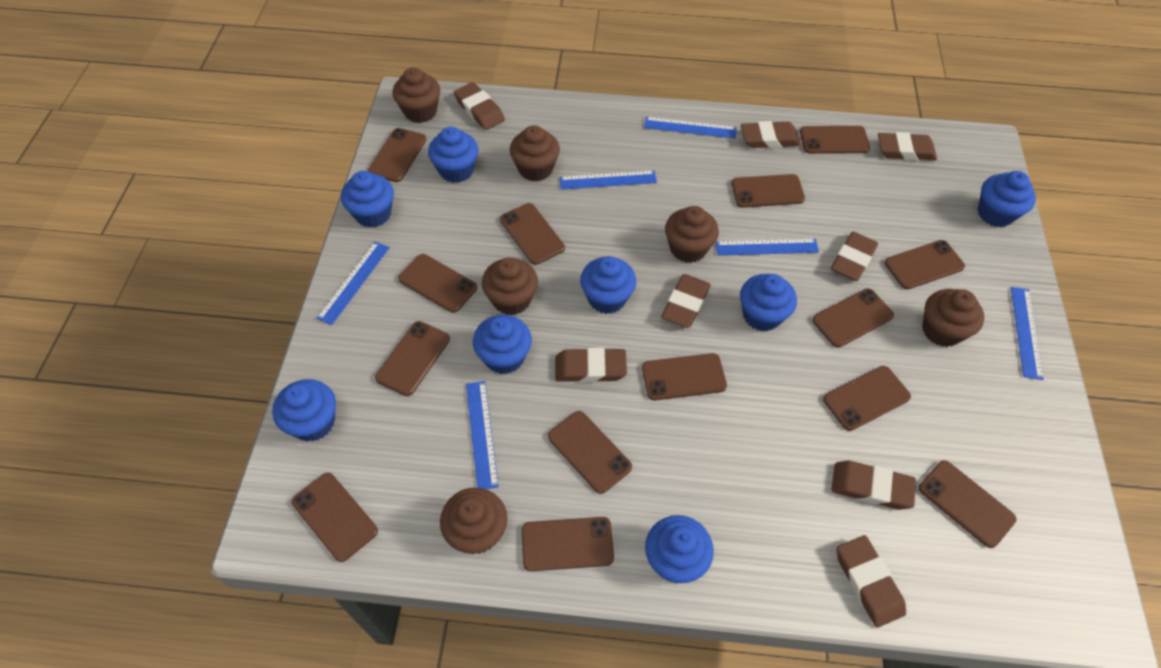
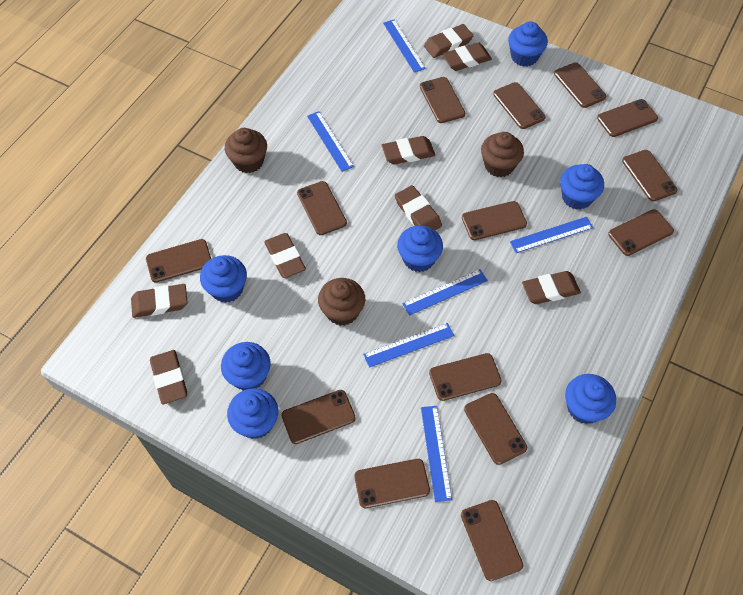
blue cupcake: 8 -> 7
brown cupcake: 6 -> 3

